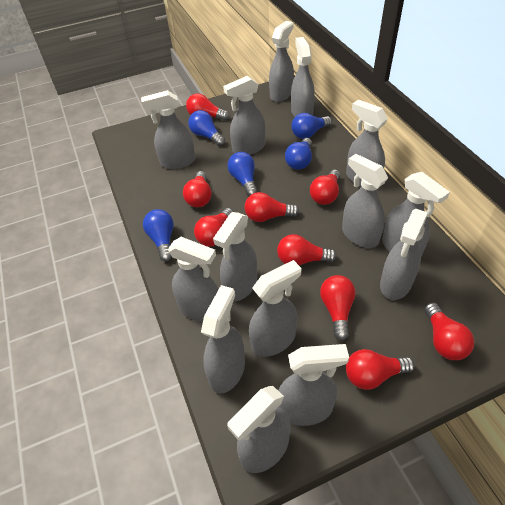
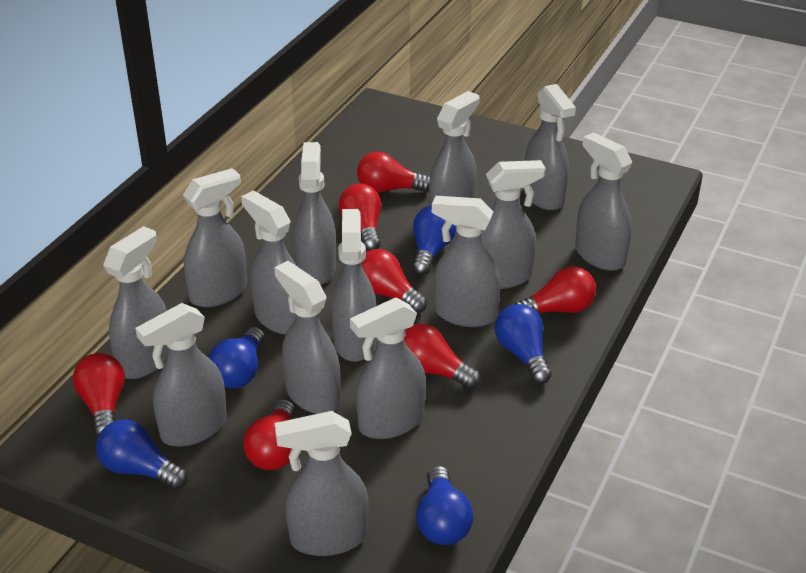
red light bulb: 9 -> 7

